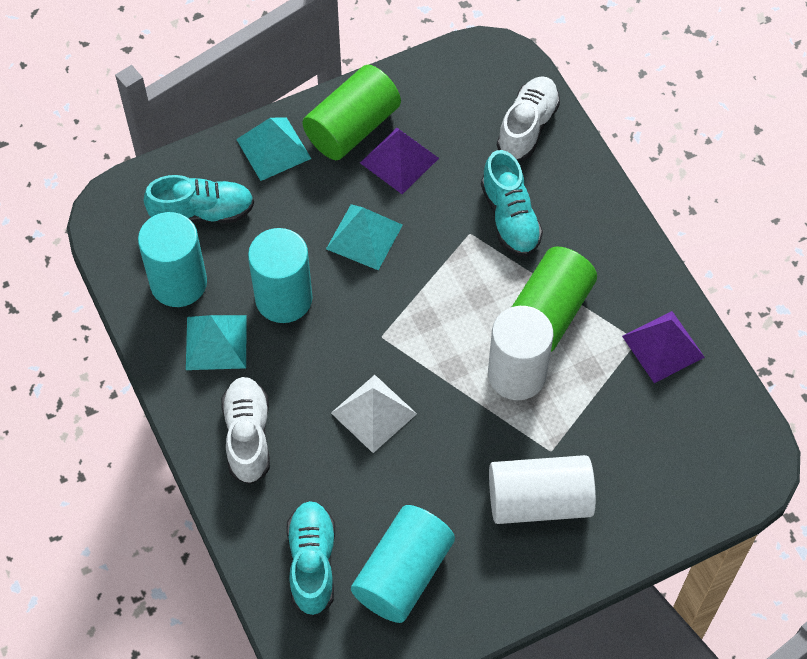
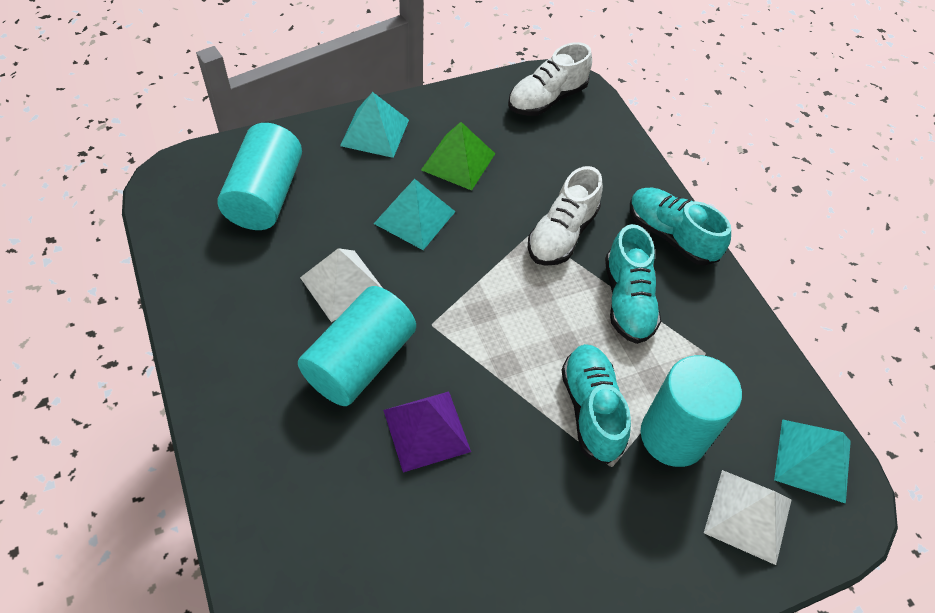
green cylinder: 2 -> 0
green pyramid: 0 -> 1
purple pyramid: 2 -> 1
white cylinder: 2 -> 0
white pyramid: 1 -> 2

